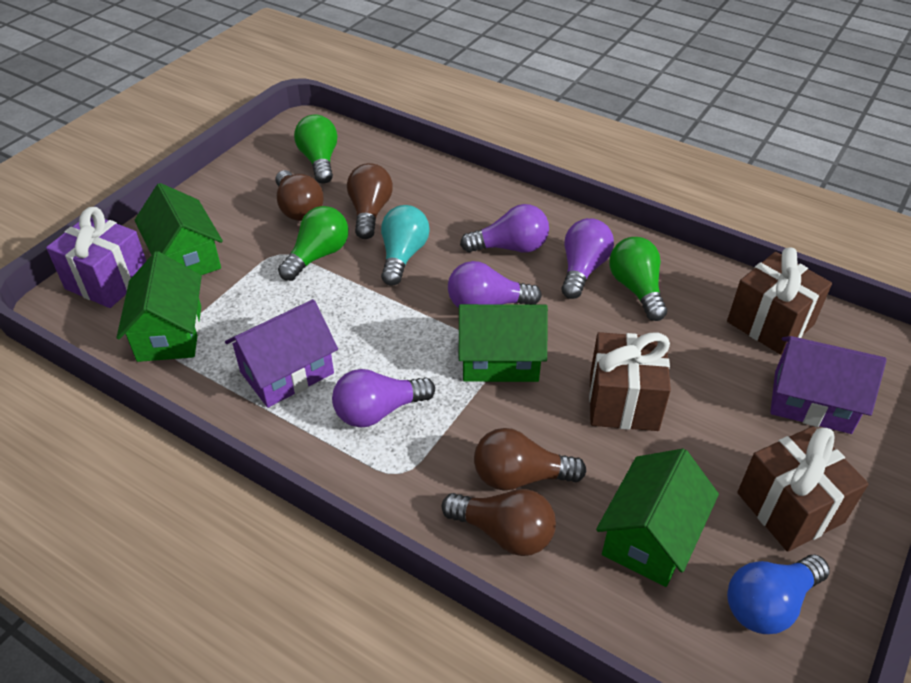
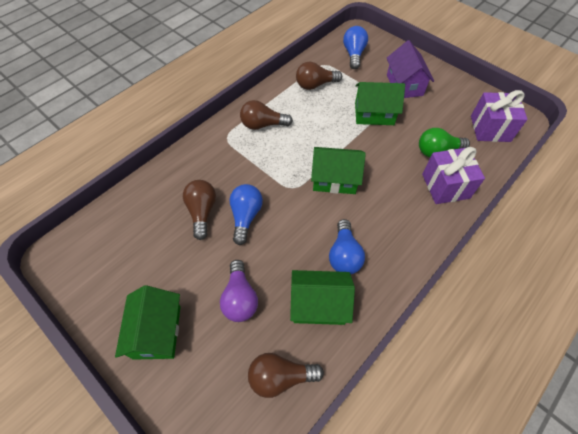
blue light bulb: 1 -> 3
brown gift: 3 -> 0
green light bulb: 3 -> 1
purple gift: 1 -> 2
purple house: 2 -> 1
purple light bulb: 4 -> 1
turquoise light bulb: 1 -> 0

